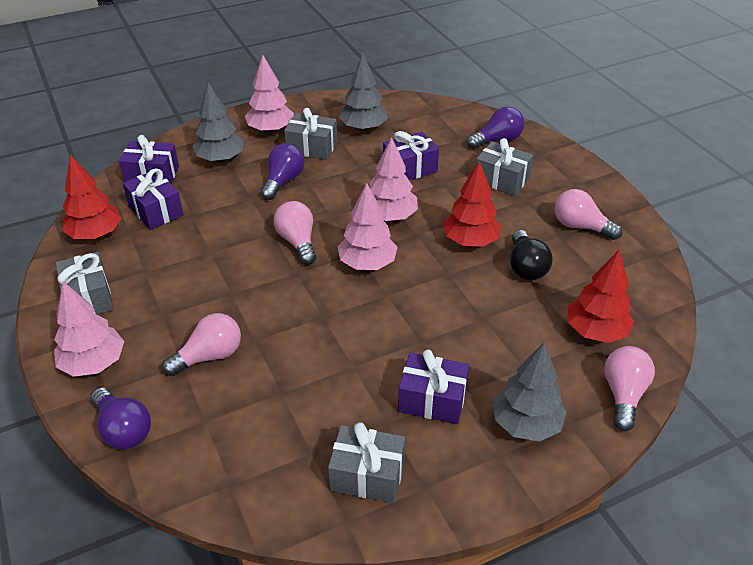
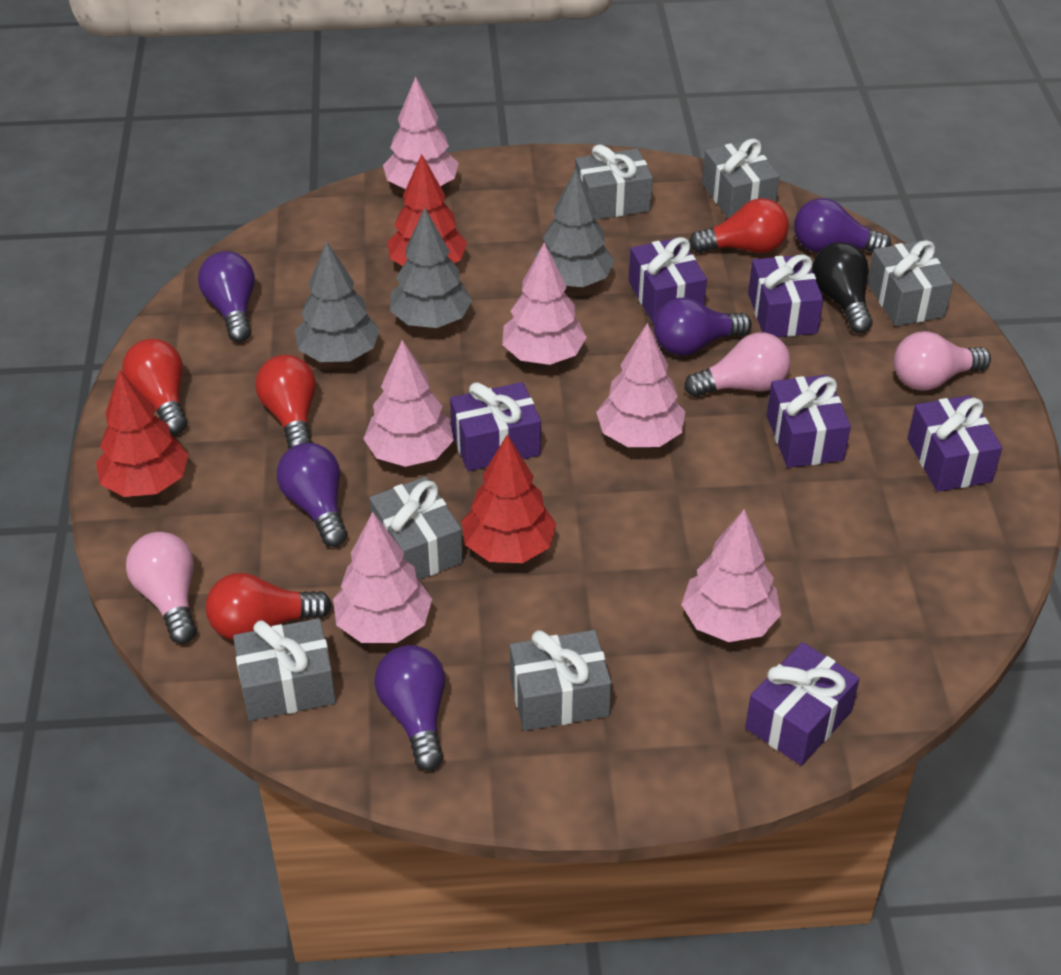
grey gift: 4 -> 6
pink light bulb: 4 -> 3
pink tree: 4 -> 6
purple gift: 4 -> 6
purple light bulb: 3 -> 5
red light bulb: 0 -> 4

